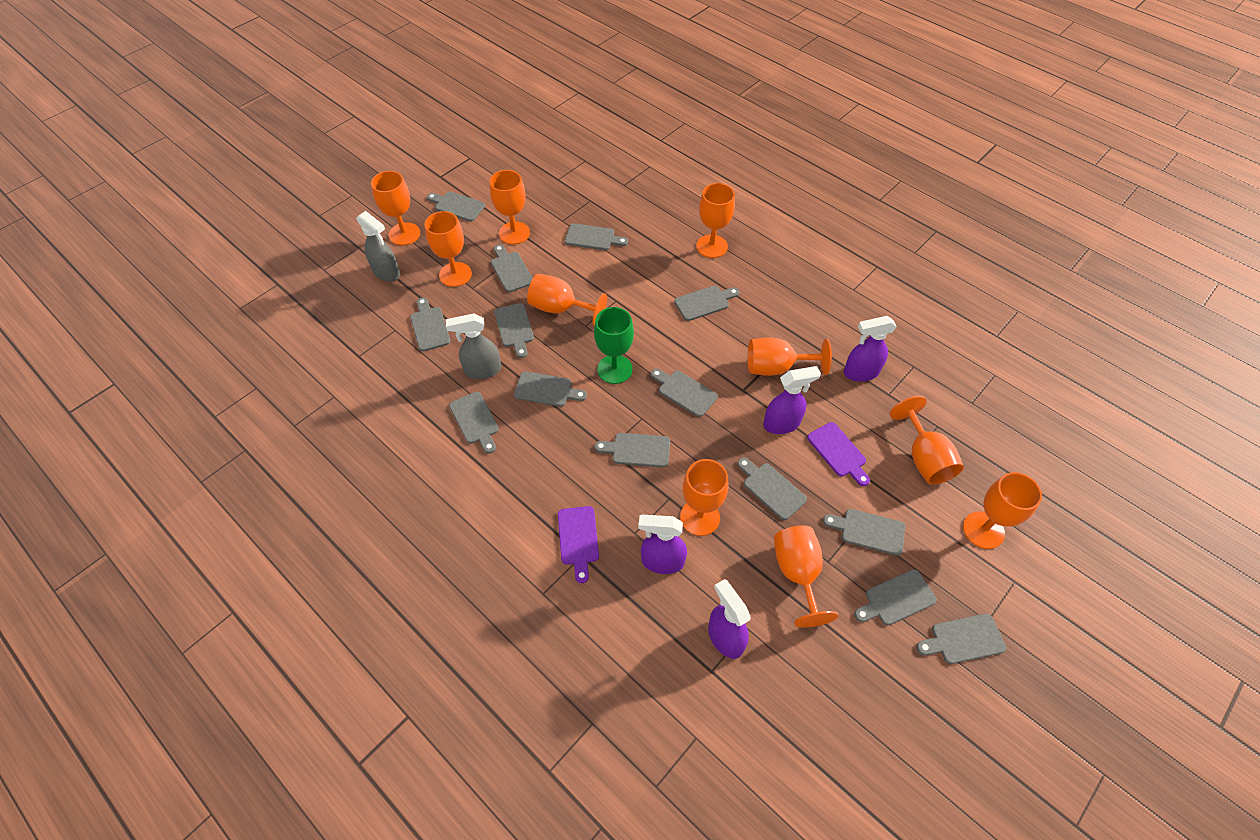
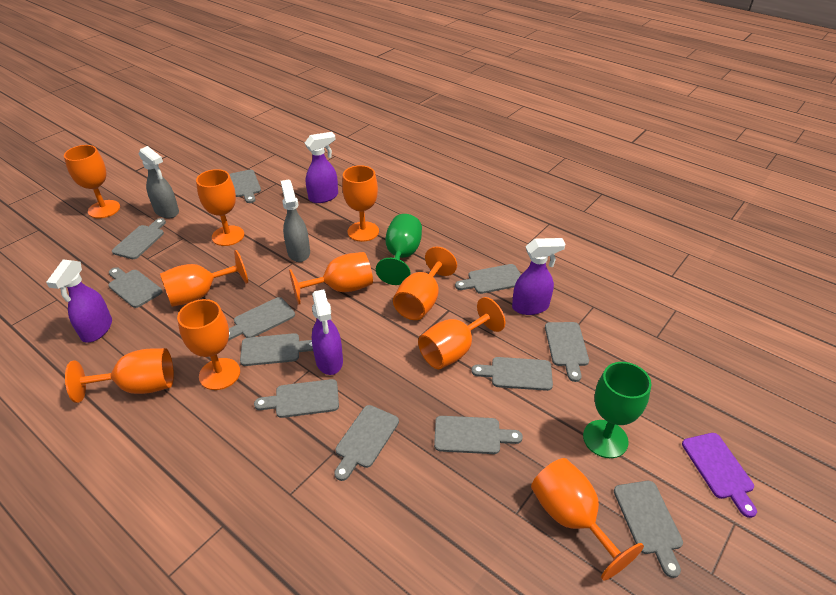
green goblet: 1 -> 2
grey cutting board: 14 -> 12
purple cutting board: 2 -> 1

